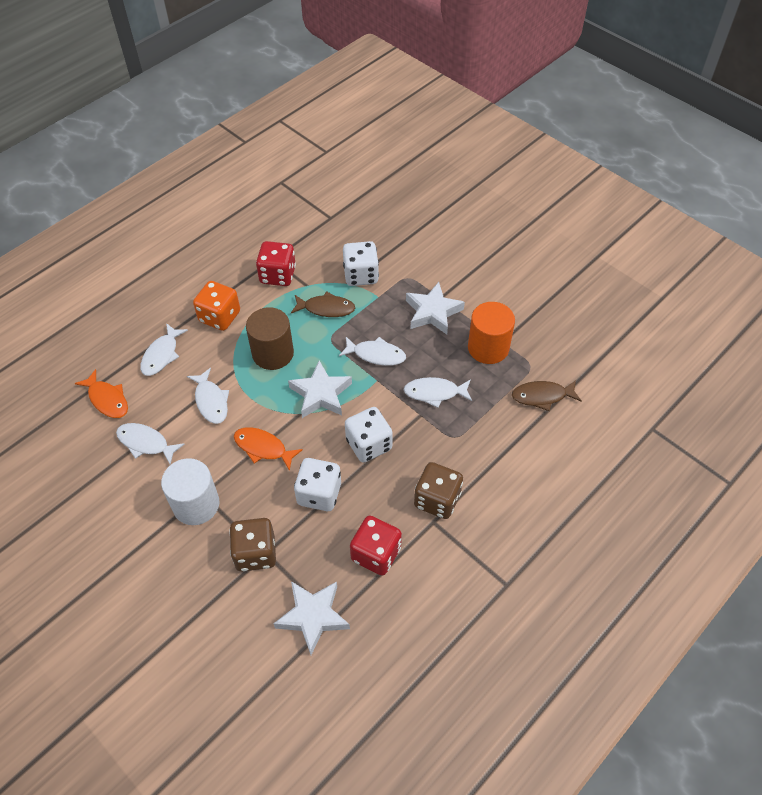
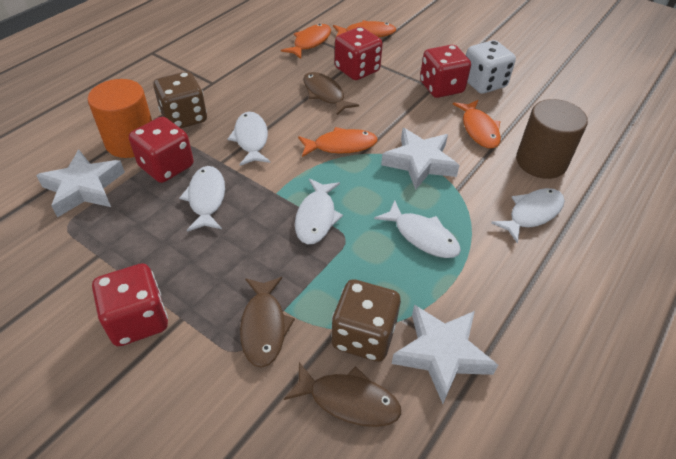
brown fish: 2 -> 3
orange dice: 1 -> 0
orange fish: 2 -> 4
red dice: 2 -> 4
white cylinder: 1 -> 0
white dice: 3 -> 1

